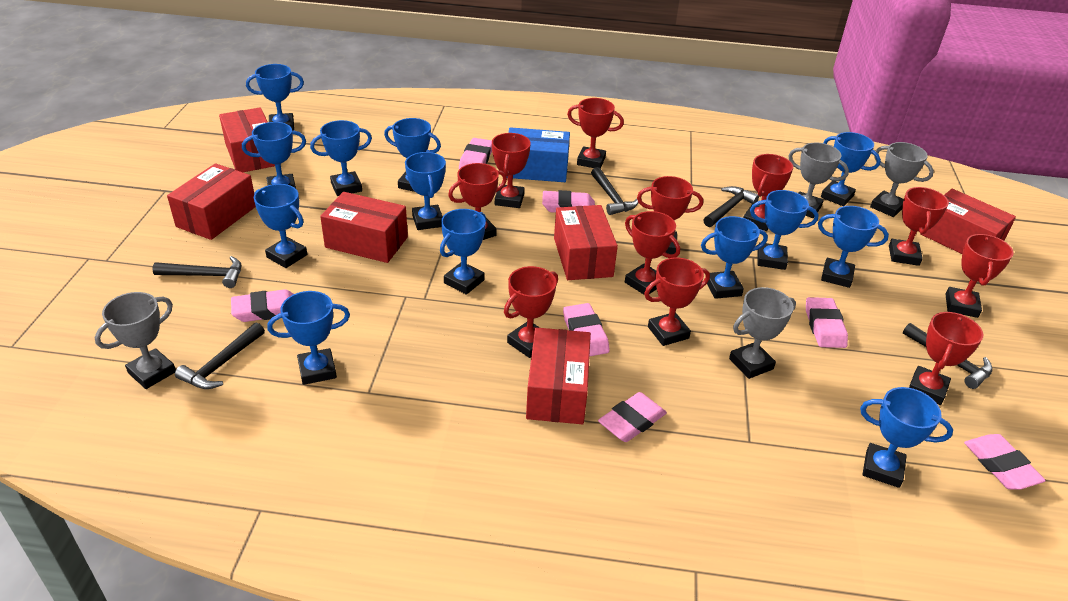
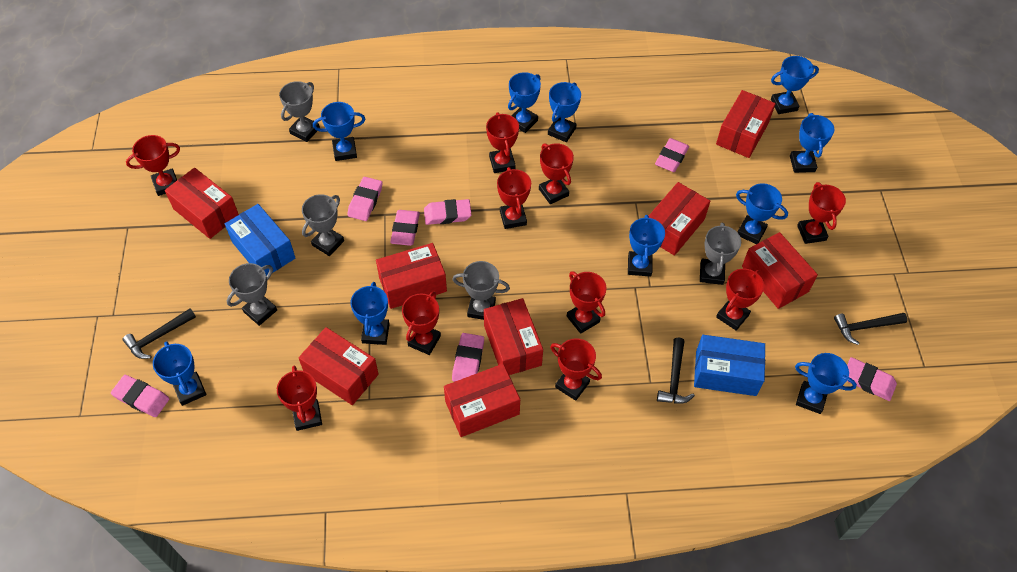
black hammer: 5 -> 3
blue box: 1 -> 2
blue trophy: 13 -> 10
grey trophy: 4 -> 5
red box: 6 -> 8
red trophy: 11 -> 10

